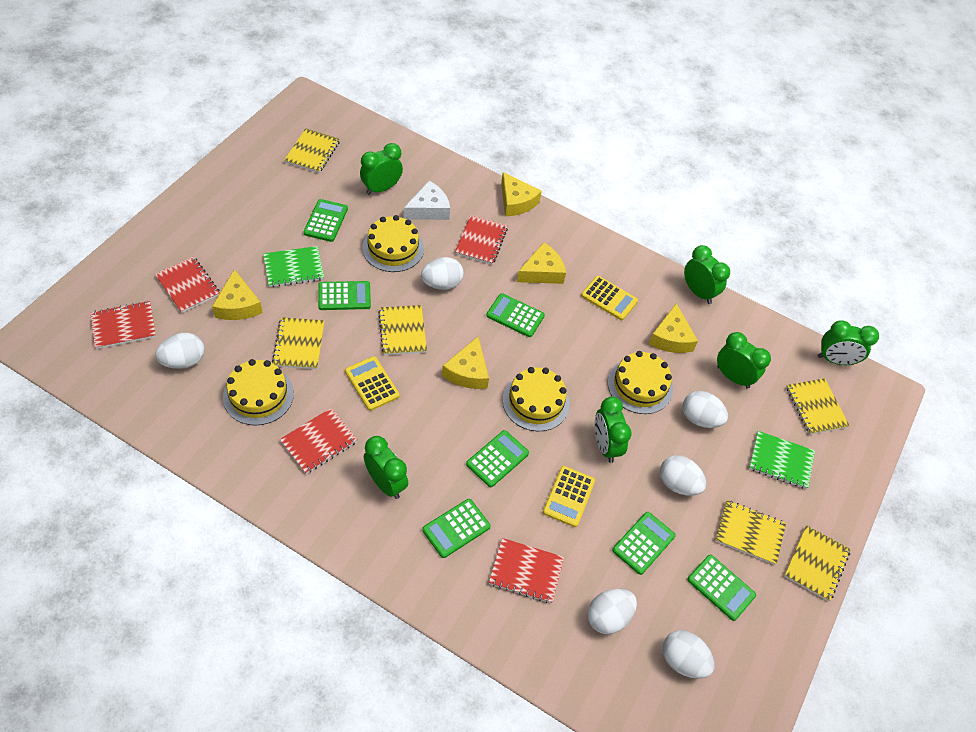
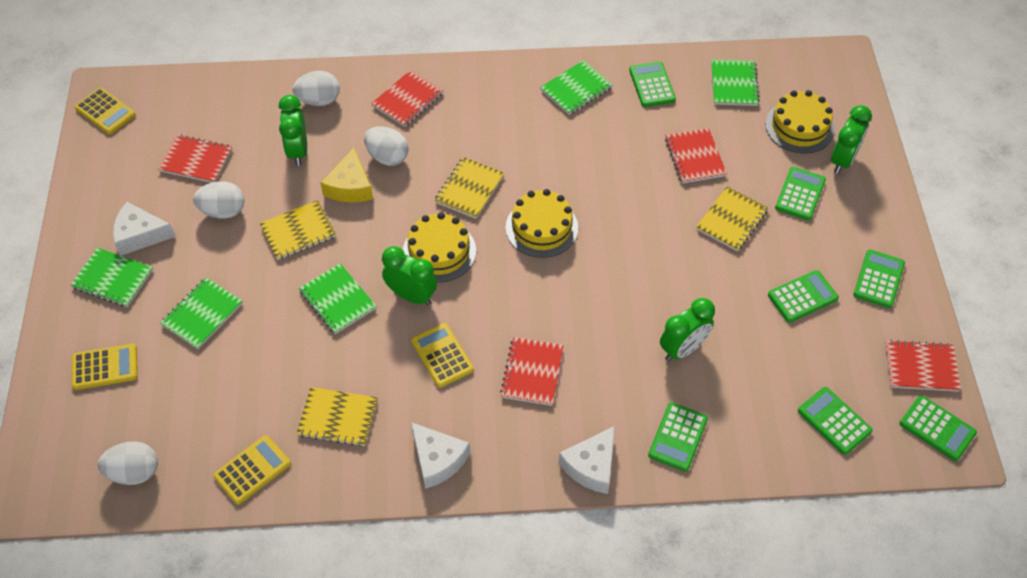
green clock: 6 -> 4
green notebook: 2 -> 5
white cheese: 1 -> 3
white egg: 6 -> 4
yellow cake: 4 -> 3
yellow calculator: 3 -> 4
yellow cheese: 5 -> 1
yellow notebook: 6 -> 4

